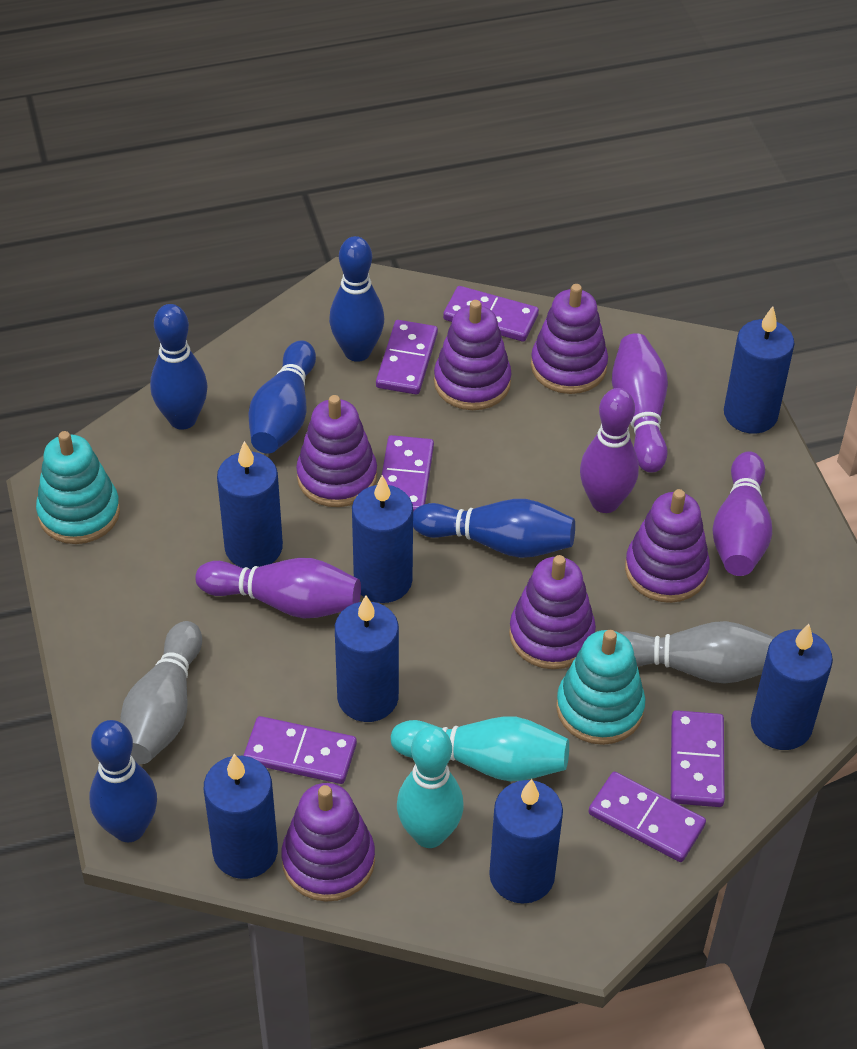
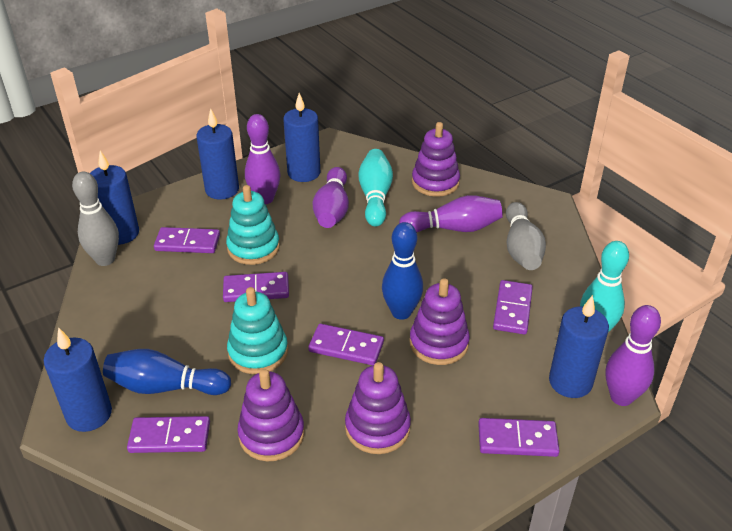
blue bowling pin: 5 -> 2
blue candle: 7 -> 5
purple stacking toy: 6 -> 4

